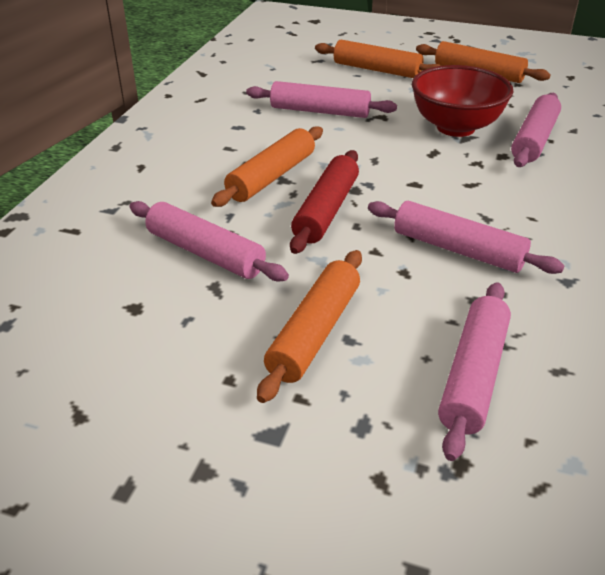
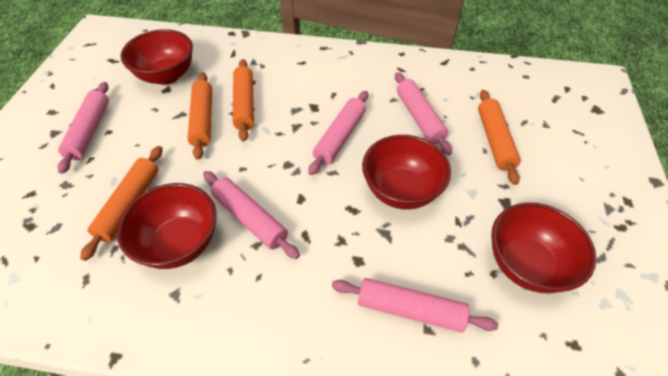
red bowl: 1 -> 4
red rolling pin: 1 -> 0

